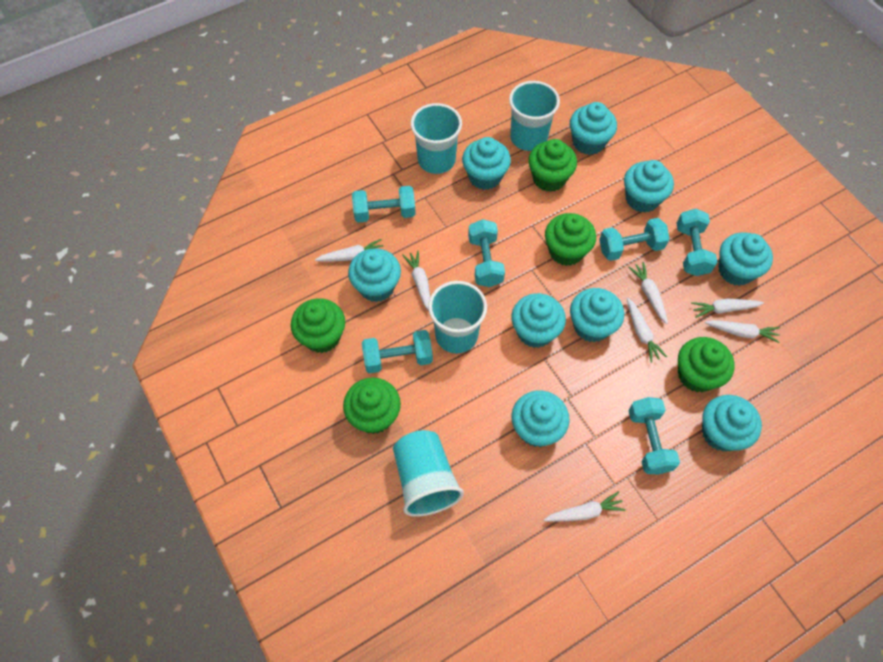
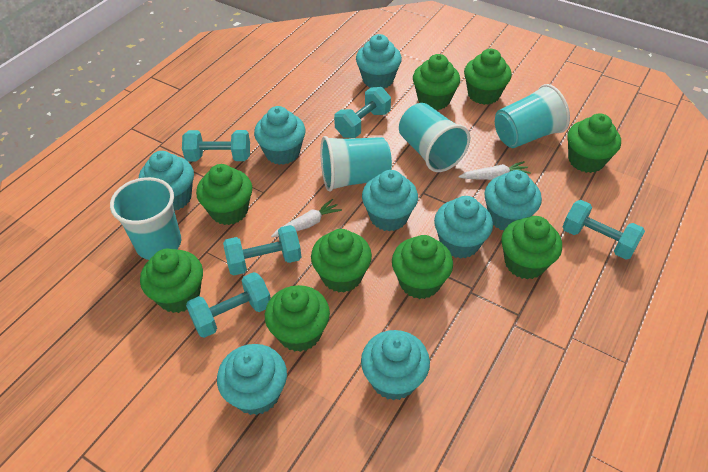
green cupcake: 5 -> 9
turquoise cupcake: 9 -> 8
turquoise dumbbell: 6 -> 5
white carrot: 7 -> 2

